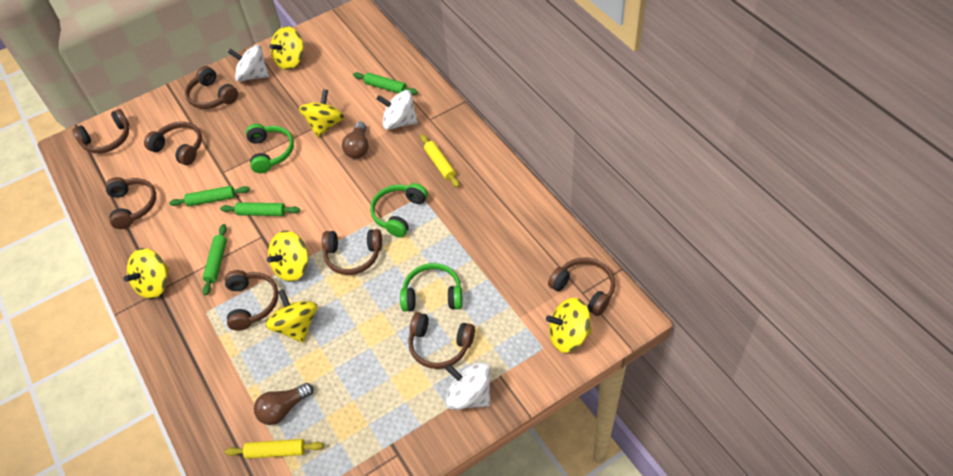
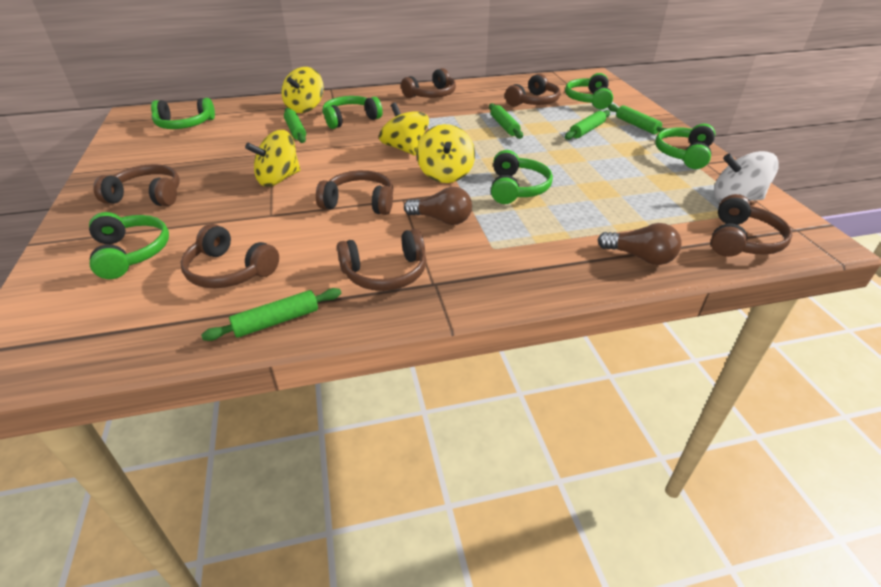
brown headphones: 8 -> 7
green headphones: 3 -> 6
green rolling pin: 4 -> 5
white spinning top: 3 -> 1
yellow rolling pin: 2 -> 0
yellow spinning top: 6 -> 4

